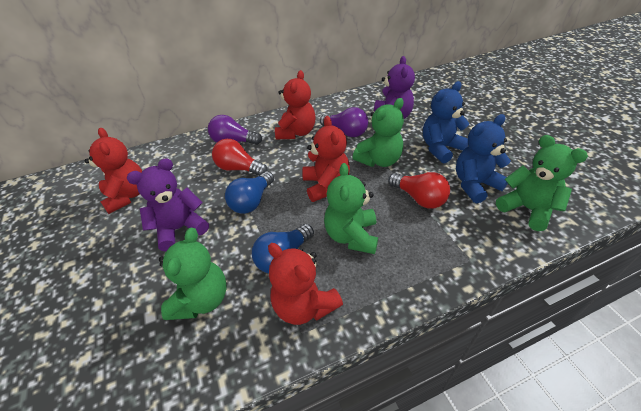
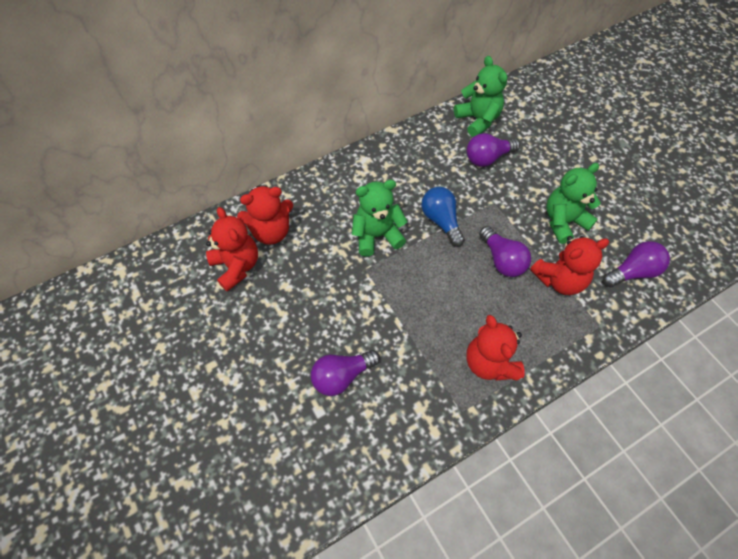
blue light bulb: 2 -> 1
blue teddy bear: 2 -> 0
green teddy bear: 4 -> 3
purple light bulb: 2 -> 4
purple teddy bear: 2 -> 0
red light bulb: 2 -> 0

